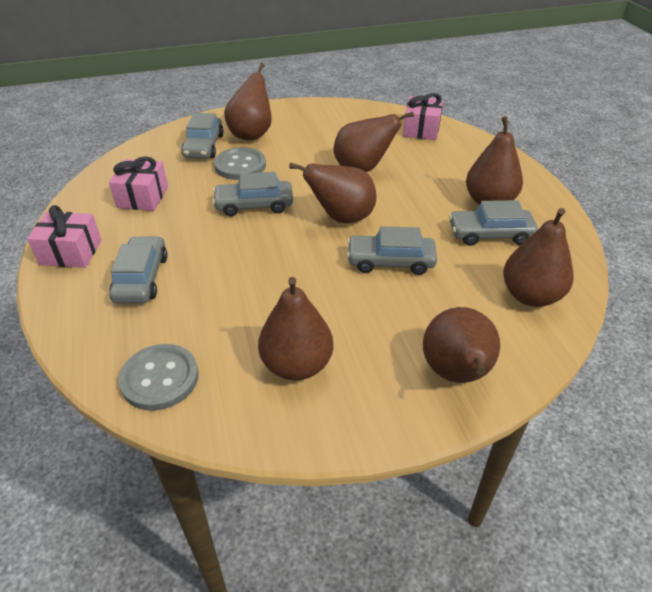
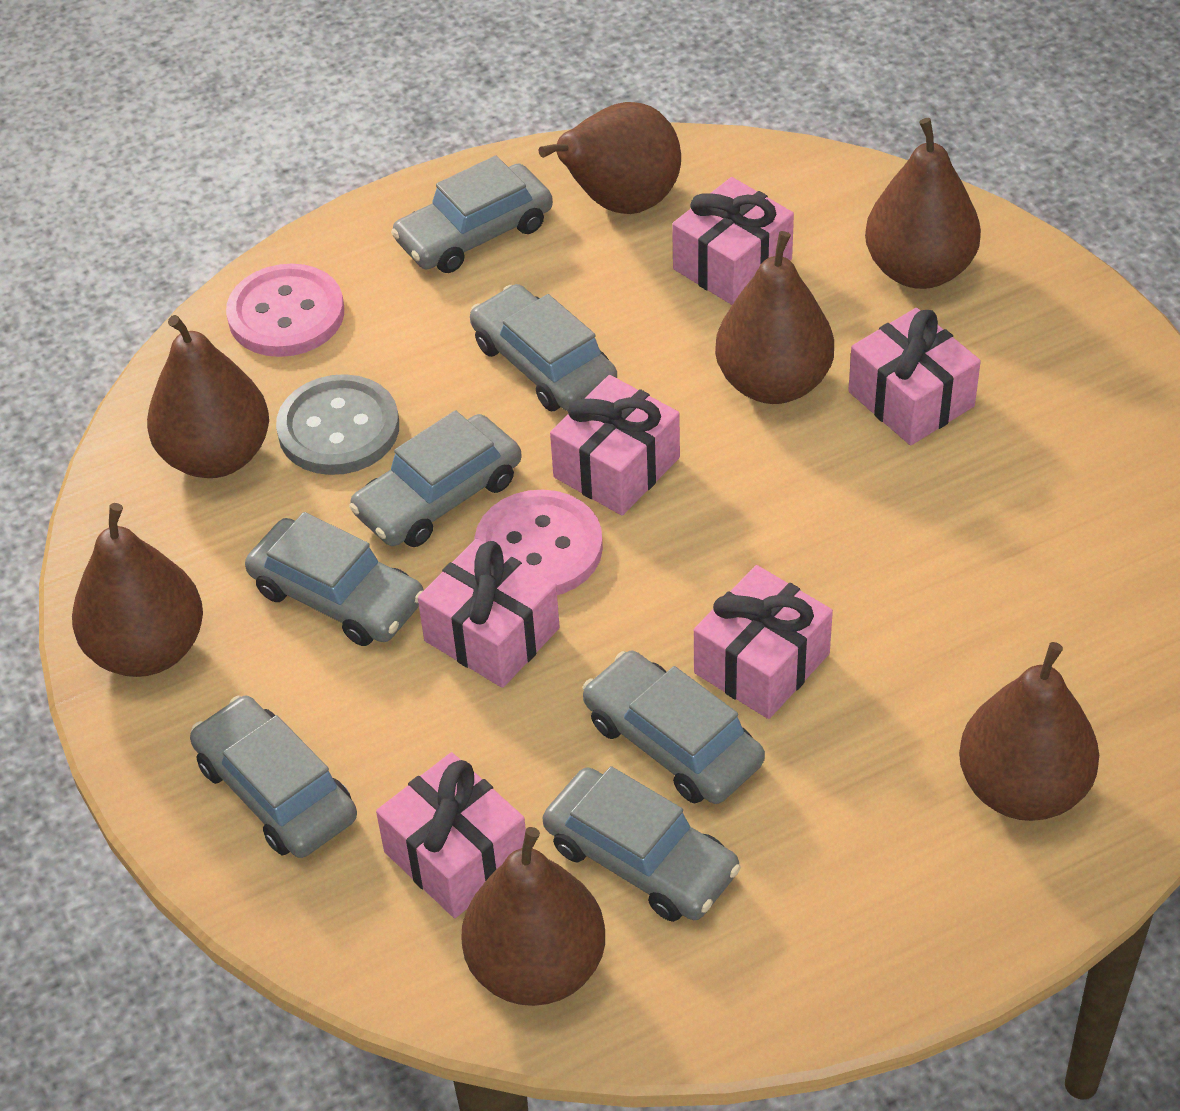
grey button: 2 -> 1
grey car: 5 -> 7
pink button: 0 -> 2
pink gift: 3 -> 6

